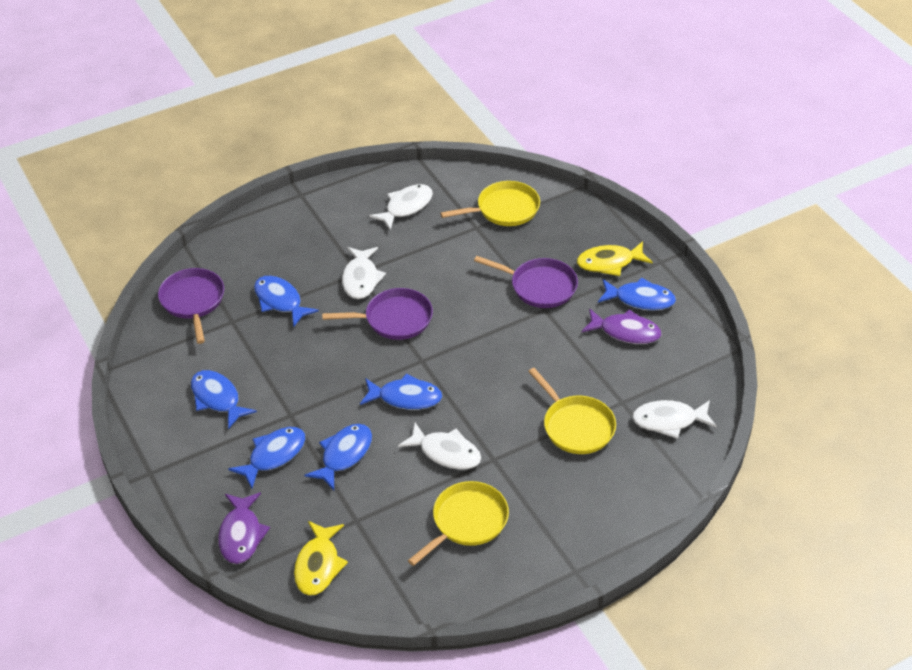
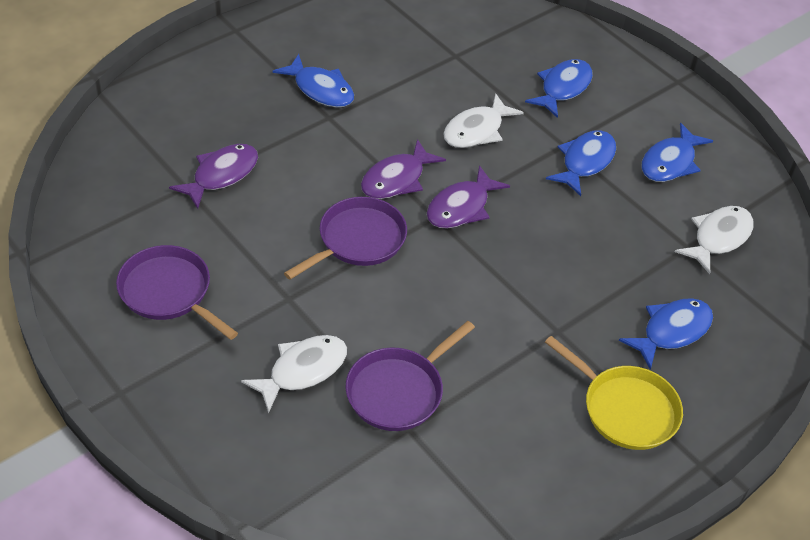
blue fish: 6 -> 5
purple fish: 2 -> 3
white fish: 4 -> 3
yellow fish: 2 -> 0
yellow pan: 3 -> 1

